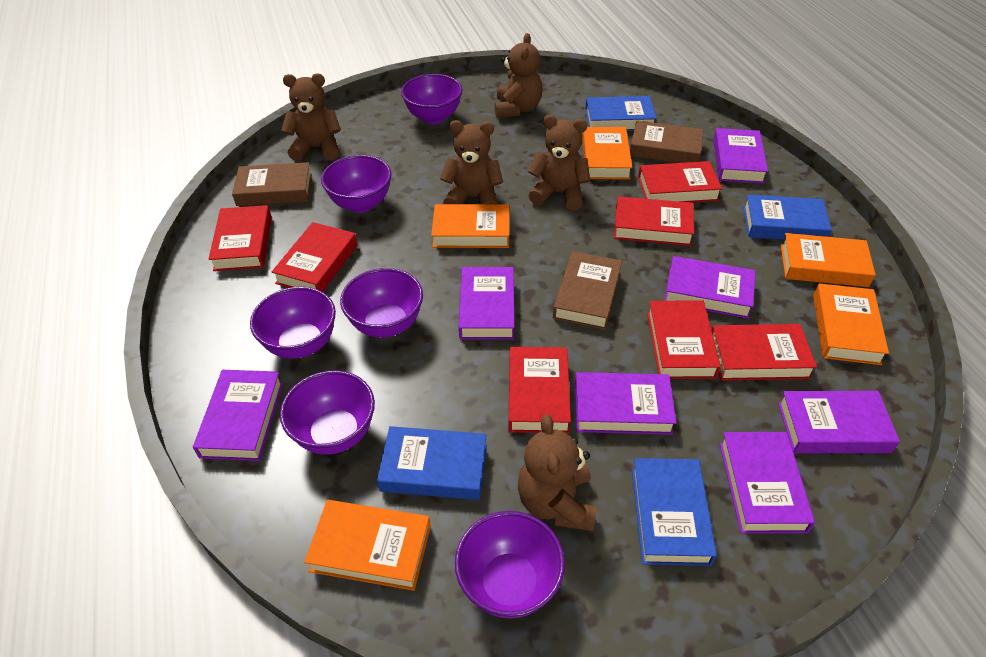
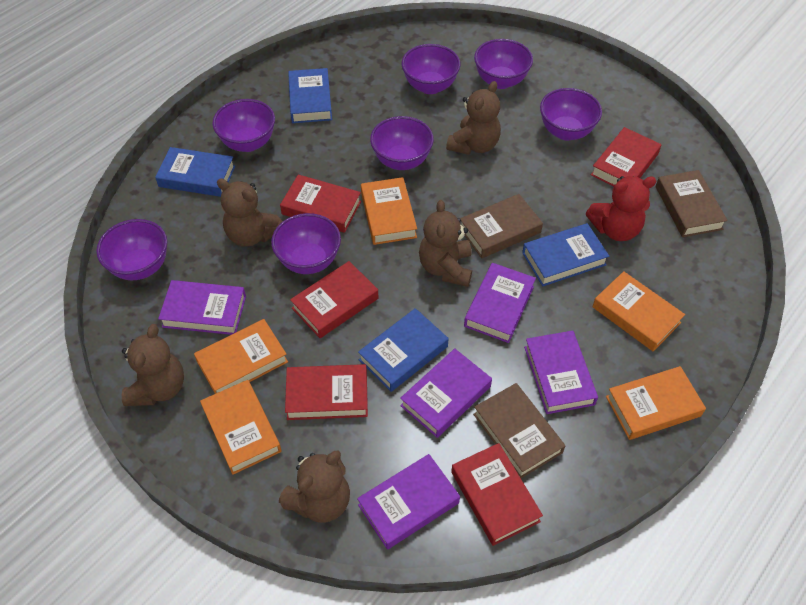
purple book: 7 -> 5
purple bowl: 6 -> 7
red book: 7 -> 5
red teddy bear: 0 -> 1

